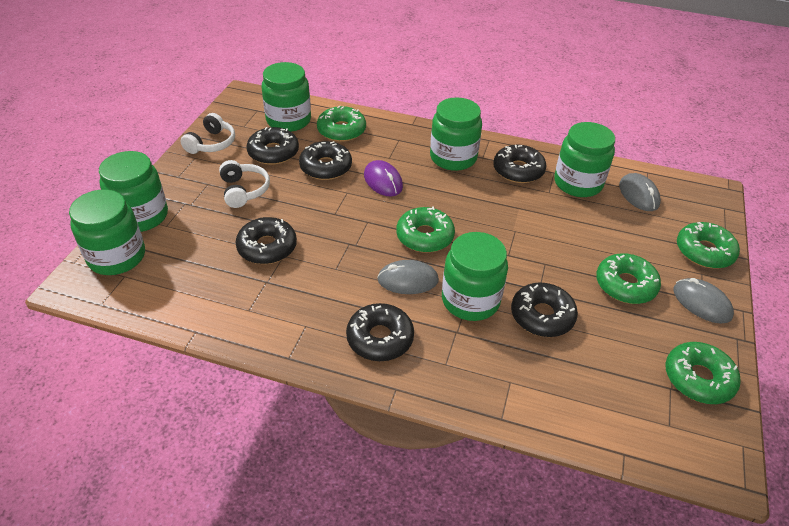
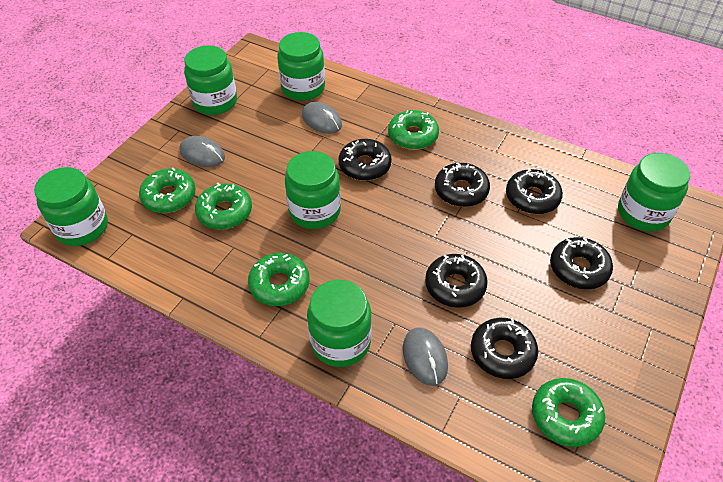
purple mouse: 1 -> 0
white headphones: 2 -> 0

